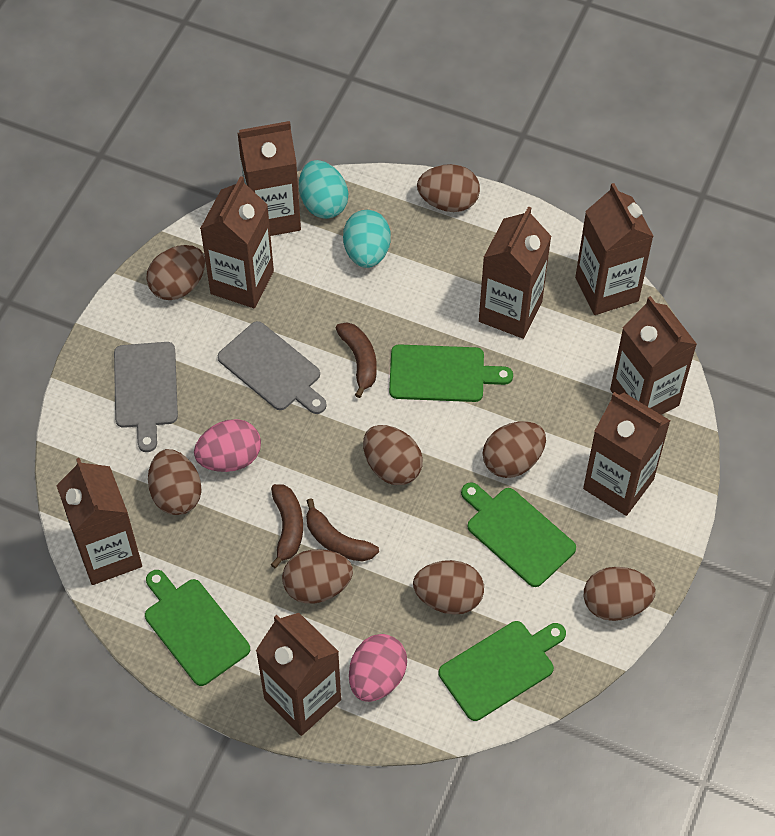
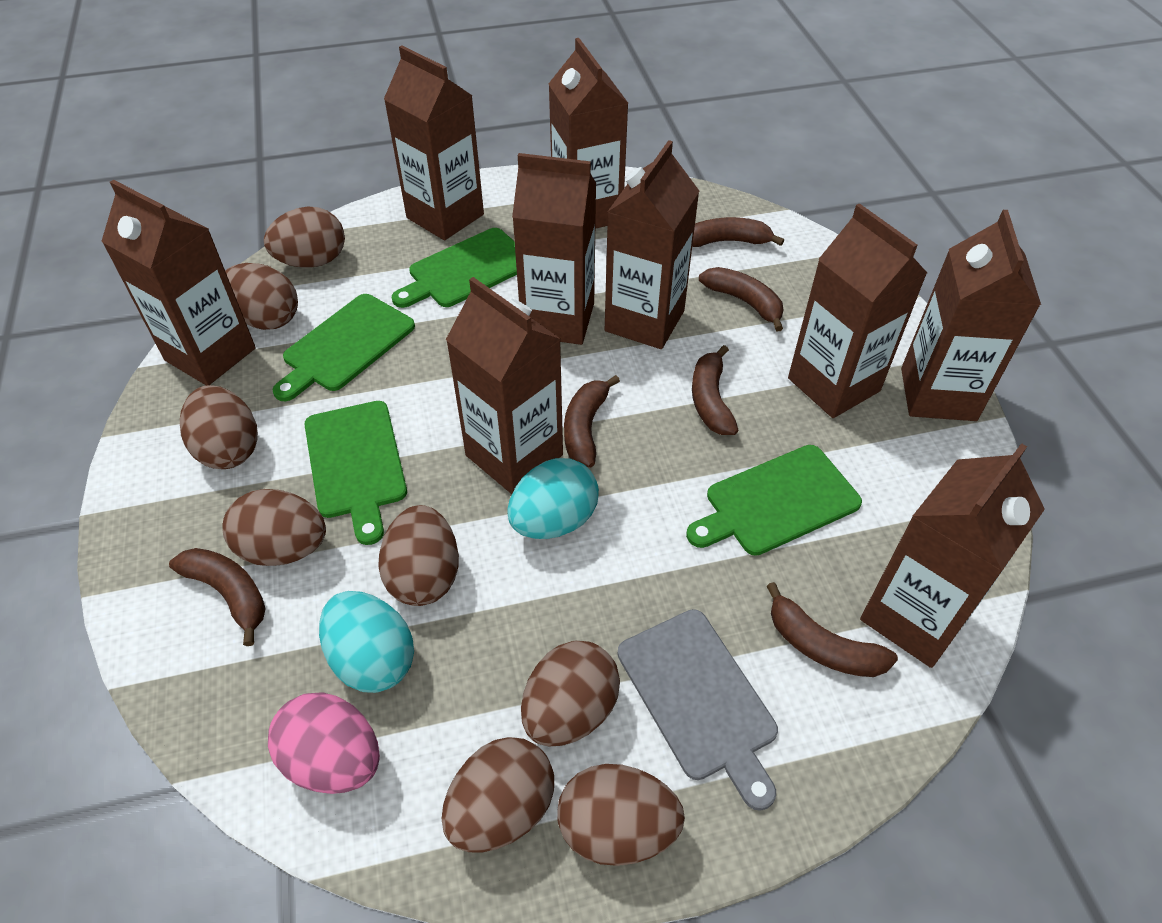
brown banana: 3 -> 6
brown carton: 8 -> 9
grey cutting board: 2 -> 1
pink egg: 2 -> 1

